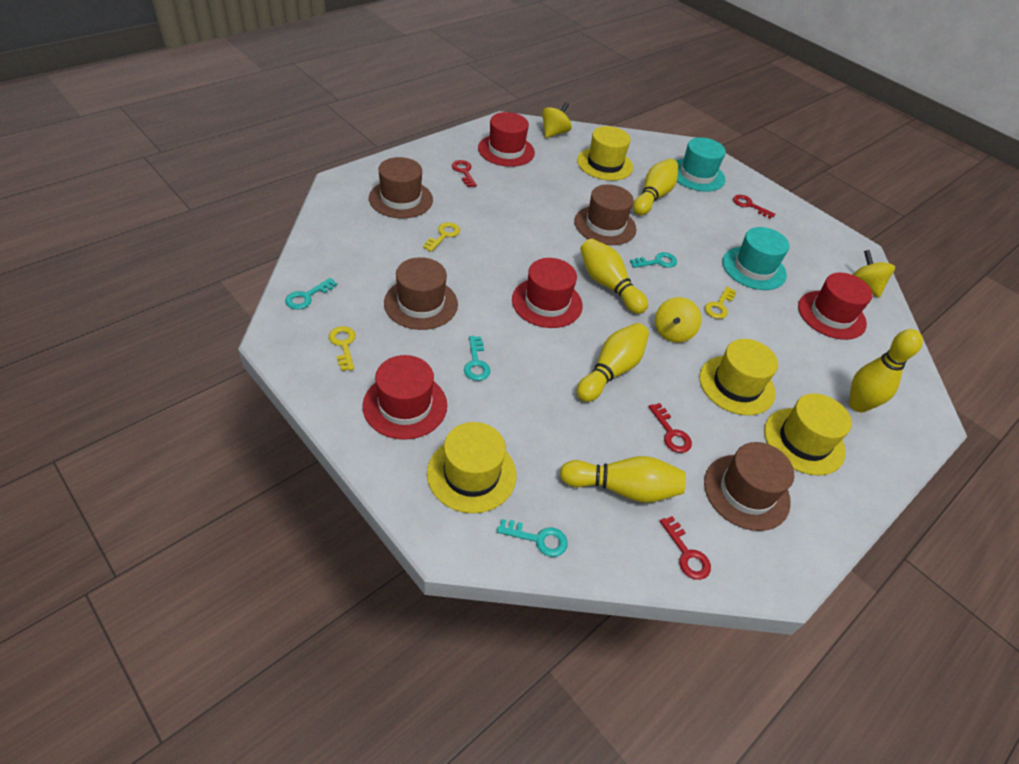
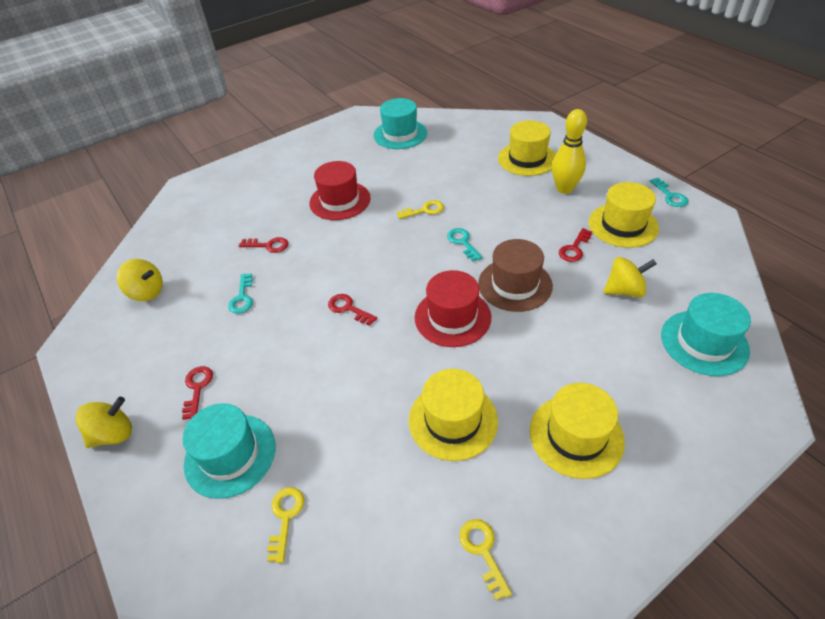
brown hat: 4 -> 1
red hat: 4 -> 2
turquoise hat: 2 -> 3
turquoise key: 4 -> 3
yellow bowling pin: 5 -> 1

